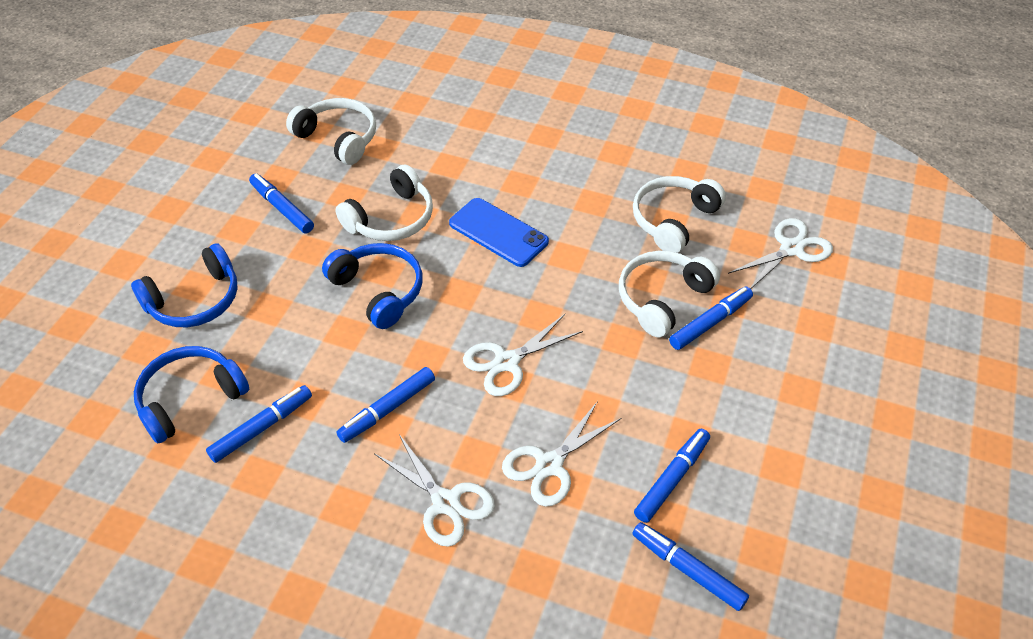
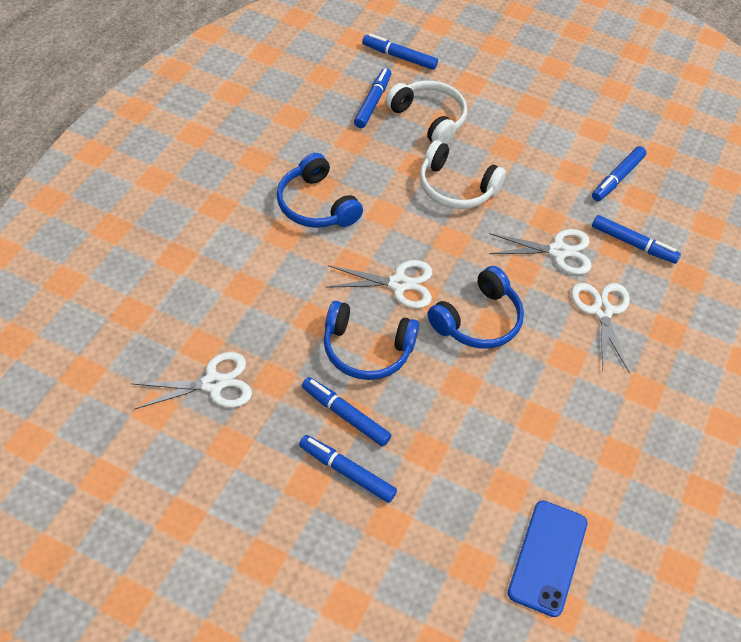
white headphones: 4 -> 2

